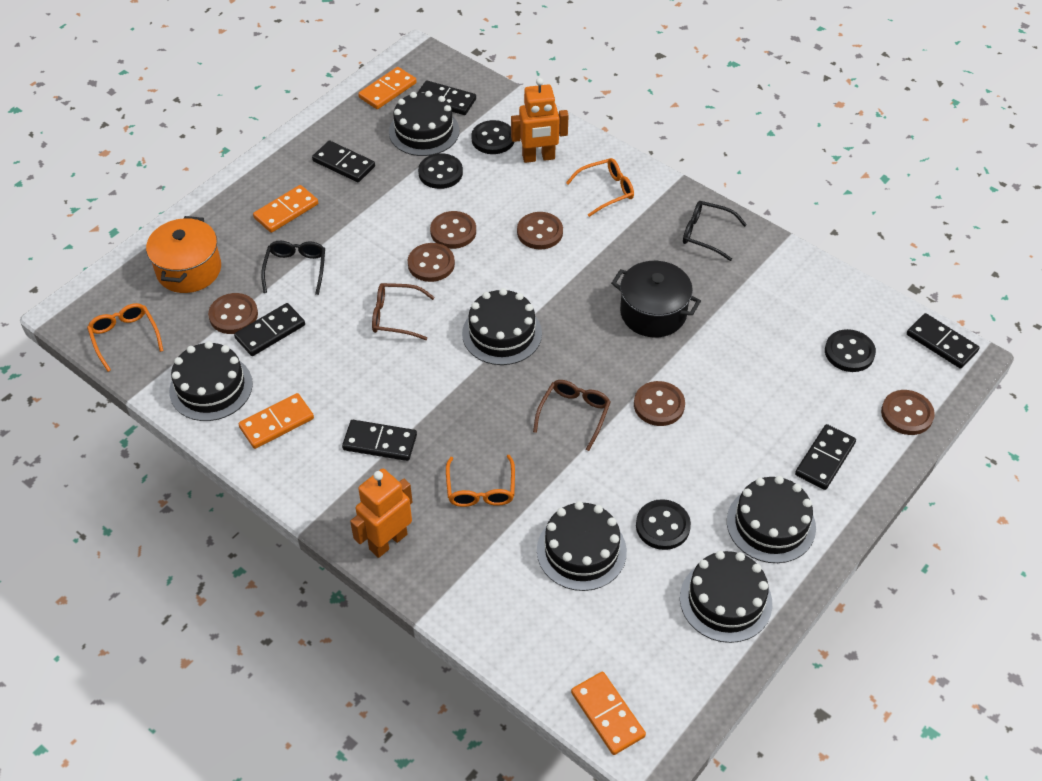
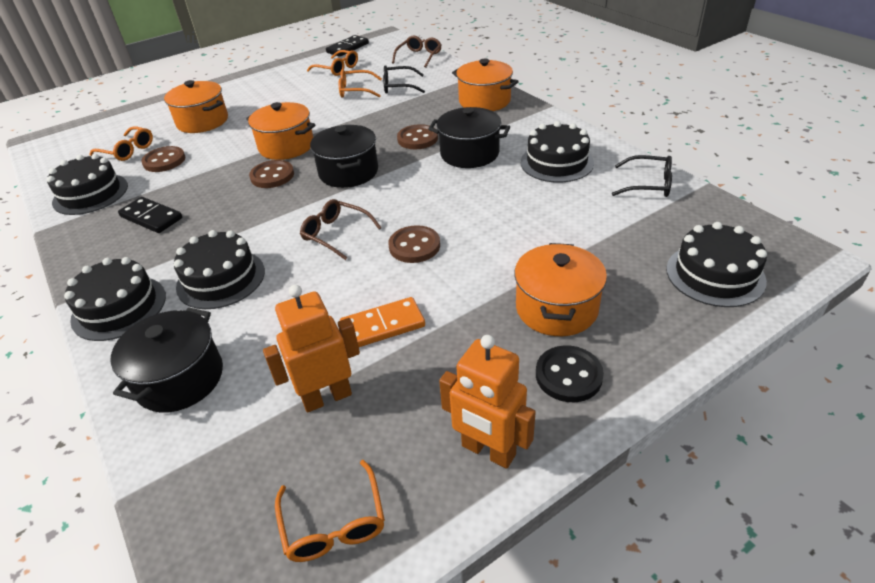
black button: 4 -> 1
black cake: 6 -> 5
black domino: 6 -> 2
black pot: 1 -> 3
brown button: 6 -> 4
orange domino: 4 -> 1
orange glasses: 3 -> 4
orange pot: 1 -> 4

